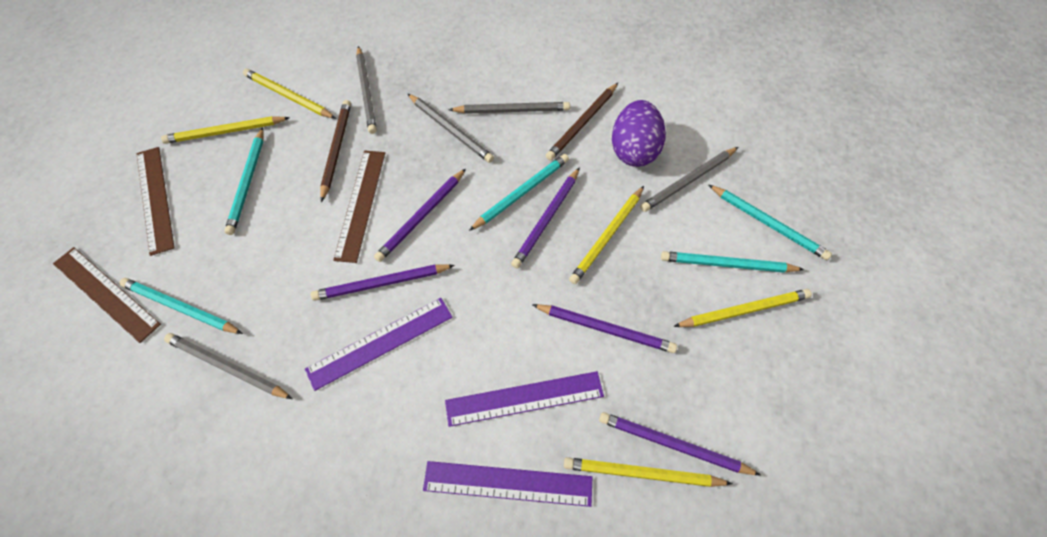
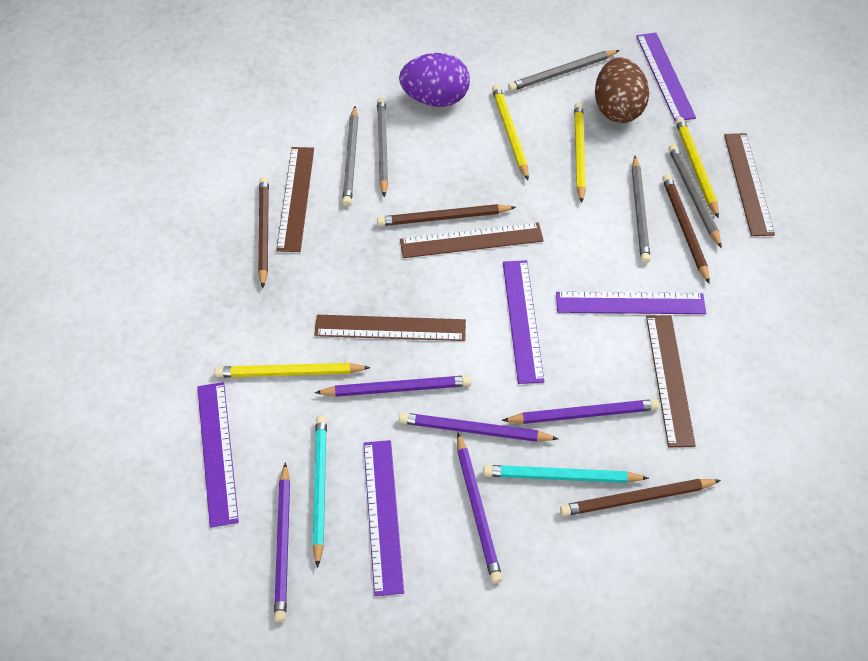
brown egg: 0 -> 1
brown pencil: 2 -> 4
brown ruler: 3 -> 5
purple ruler: 3 -> 5
turquoise pencil: 5 -> 2
yellow pencil: 5 -> 4

